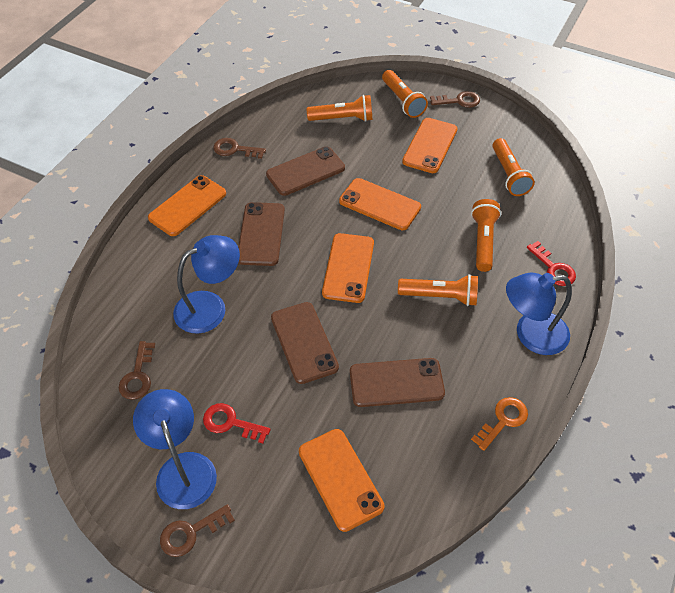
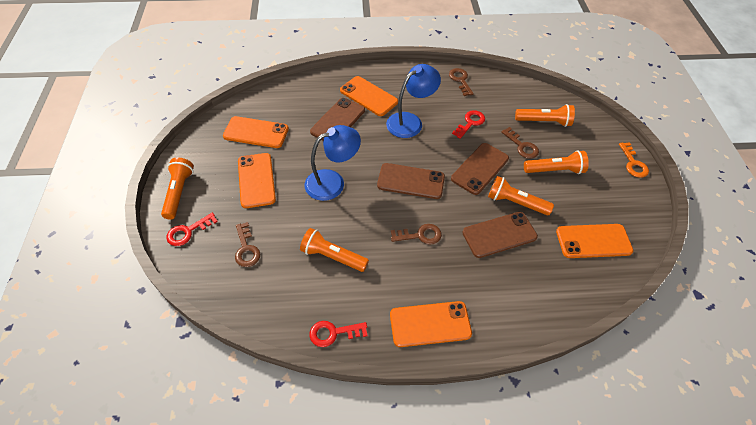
blue lamp: 3 -> 2
red key: 2 -> 3

